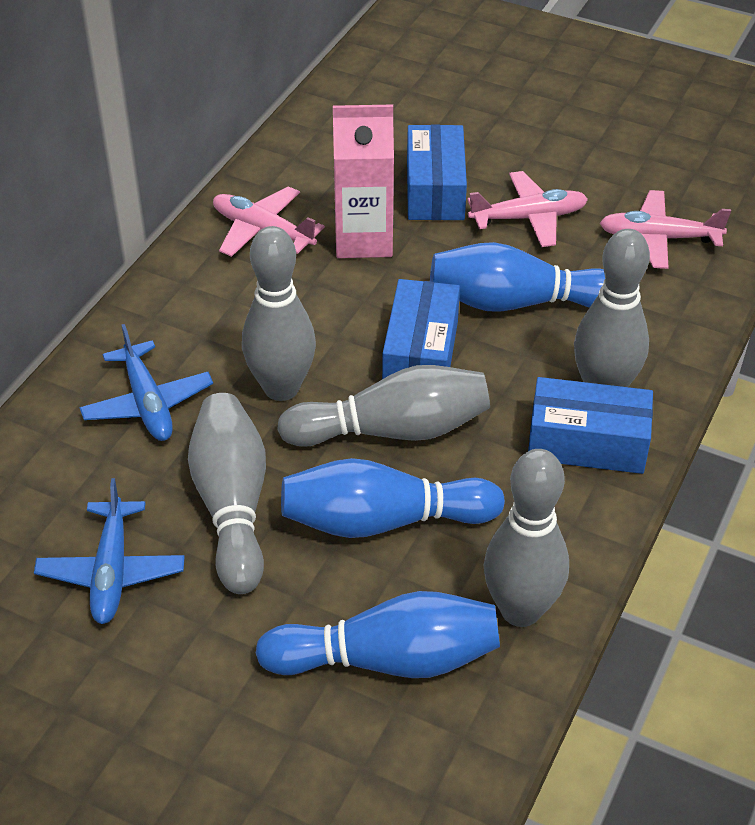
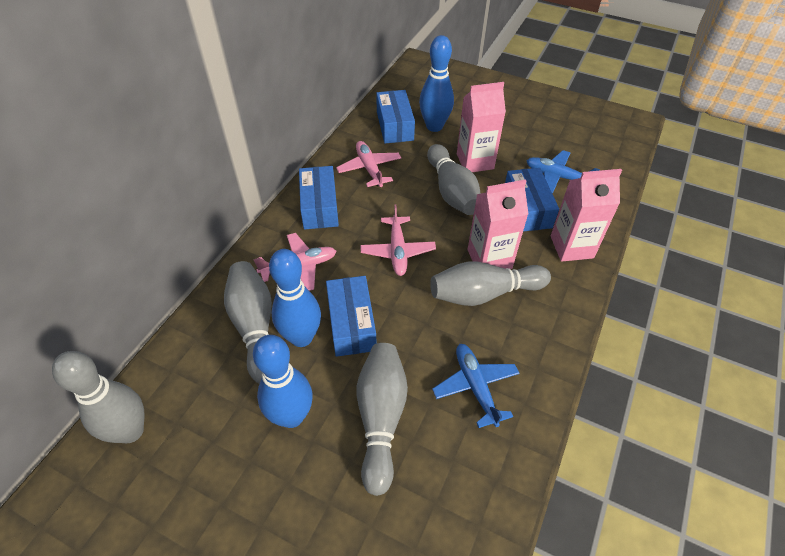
blue box: 3 -> 4
pink carton: 1 -> 3

